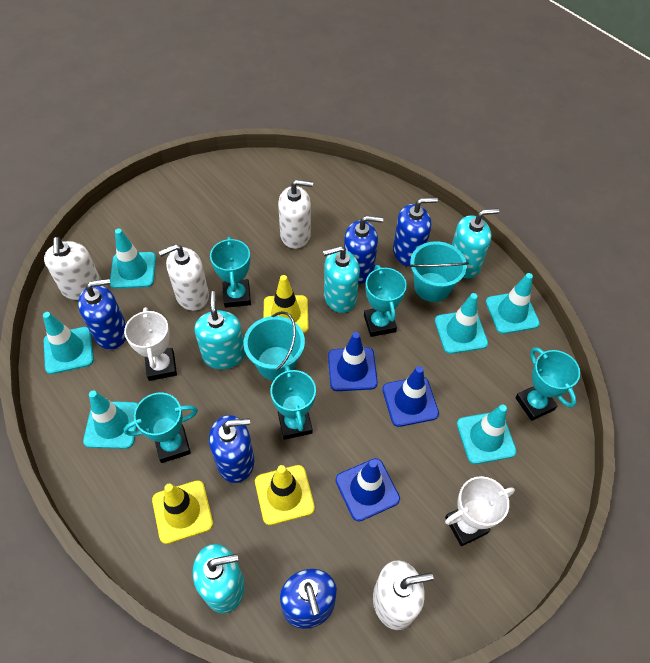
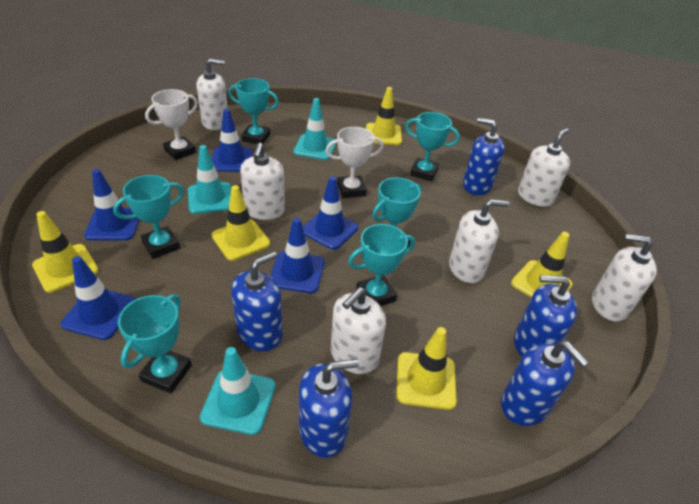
blue traffic cone: 3 -> 5
turquoise bucket: 2 -> 0
turquoise soap dispenser: 4 -> 0
turquoise traffic cone: 6 -> 3
turquoise trophy: 5 -> 6
white soap dispenser: 4 -> 6
yellow traffic cone: 3 -> 5

